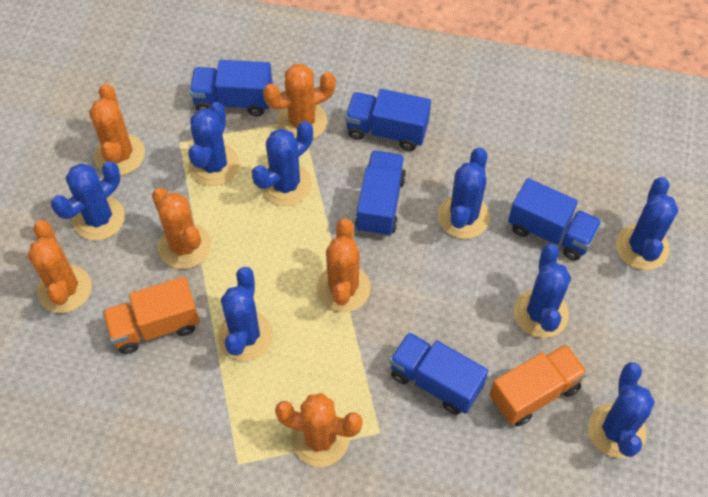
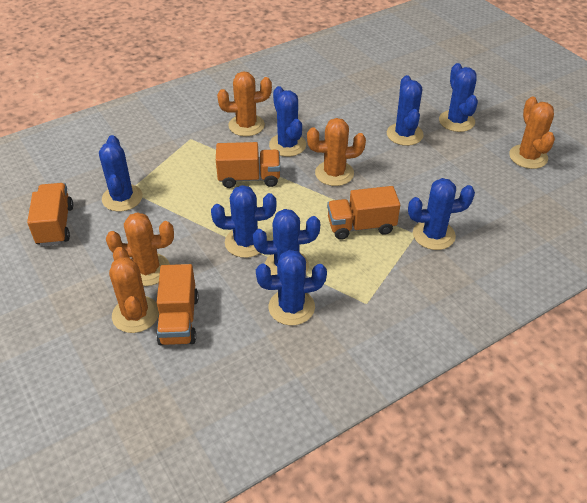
blue truck: 5 -> 0
orange cactus: 6 -> 5
orange truck: 2 -> 4

